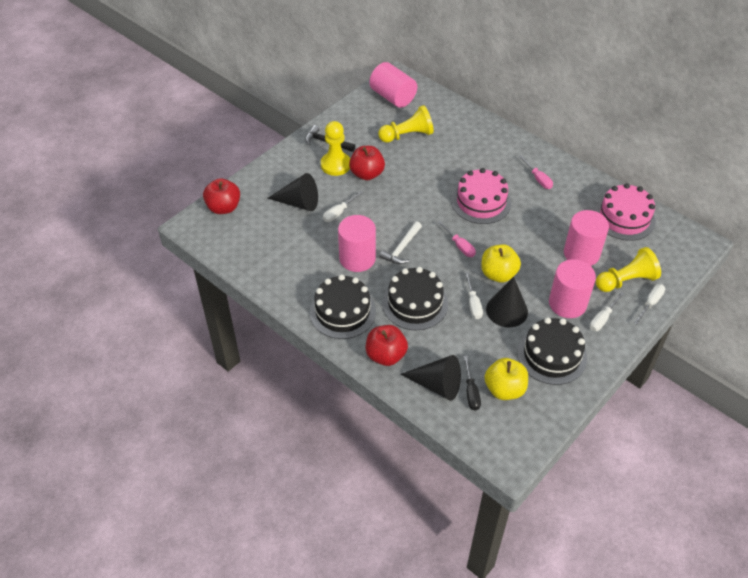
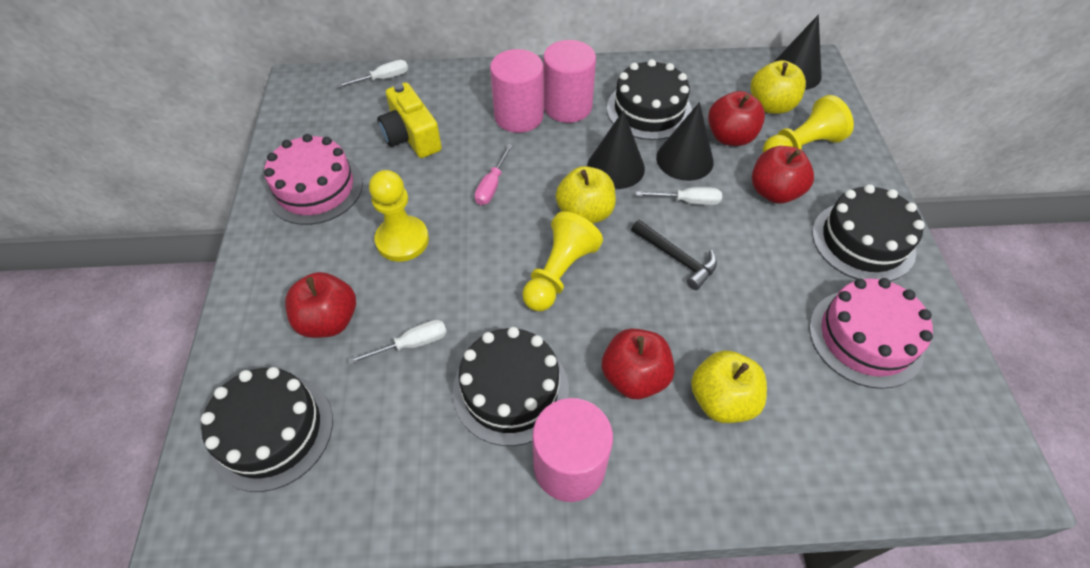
black cake: 3 -> 4
black screwdriver: 1 -> 0
pink cylinder: 4 -> 3
pink screwdriver: 2 -> 1
red apple: 3 -> 4
white hammer: 1 -> 0
white screwdriver: 4 -> 3
yellow apple: 2 -> 3
yellow camera: 0 -> 1

